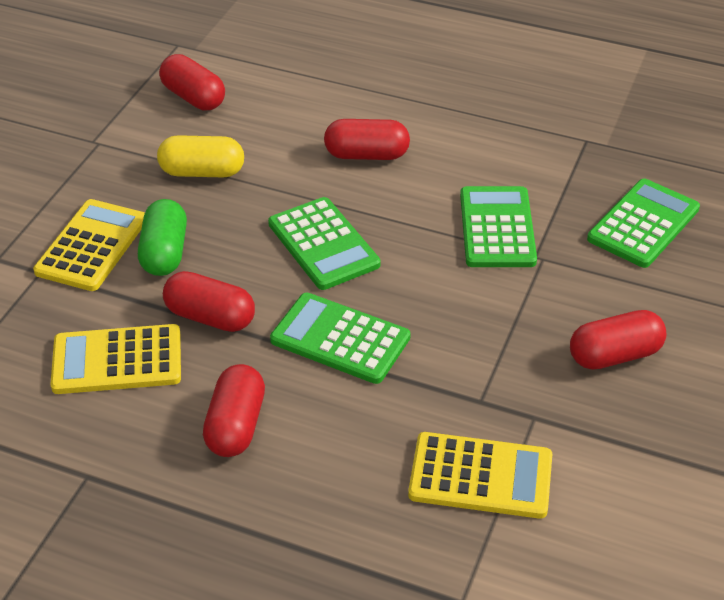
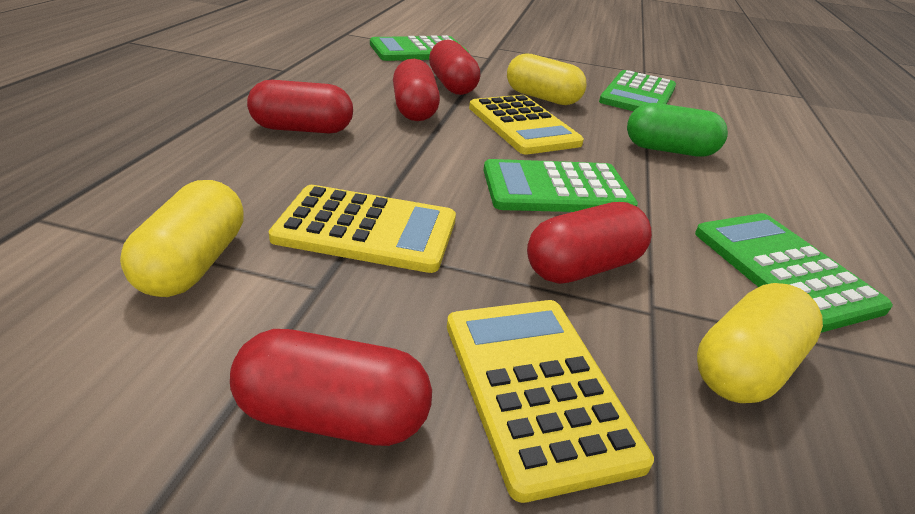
yellow capsule: 1 -> 3

